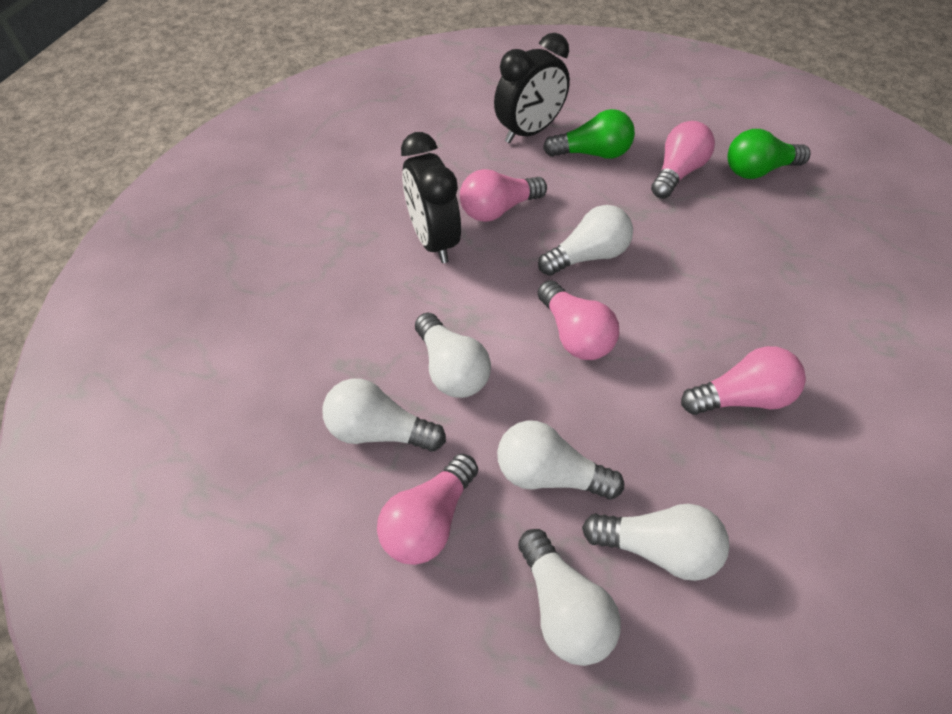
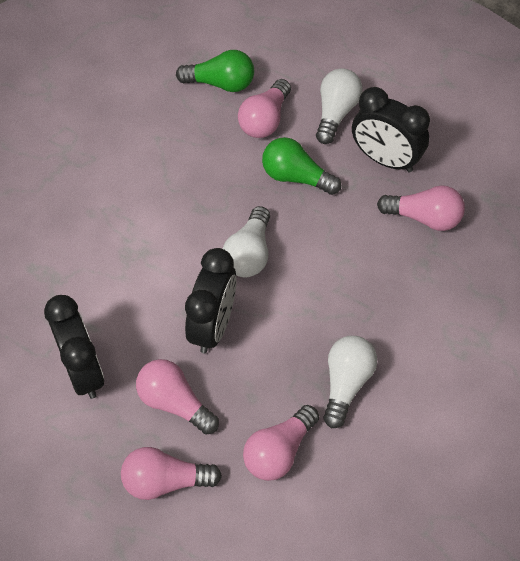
black clock: 2 -> 3
white light bulb: 6 -> 3

